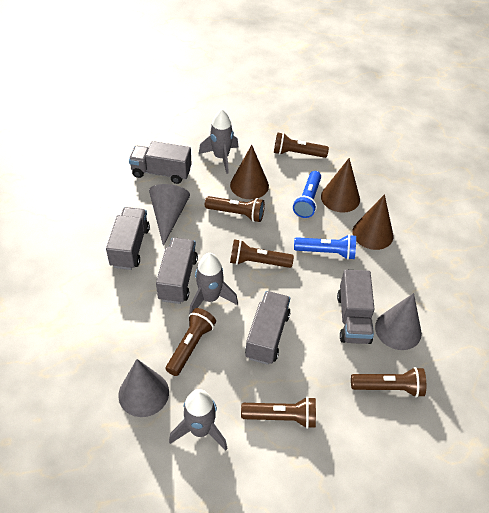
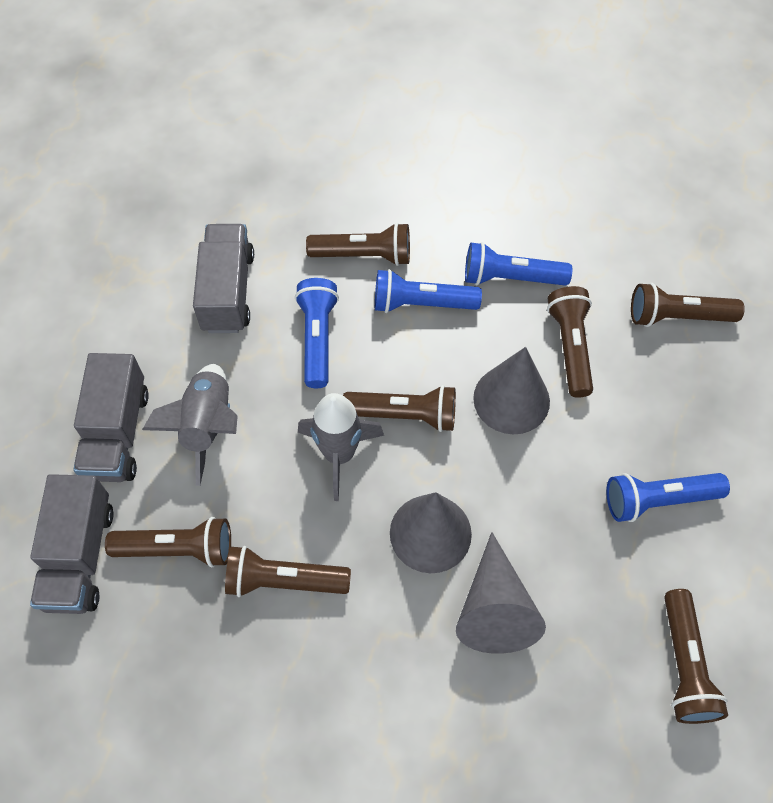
blue flashlight: 2 -> 4
brown cone: 3 -> 0
brown flashlight: 6 -> 7
grey rocket: 3 -> 2
grey truck: 5 -> 3

